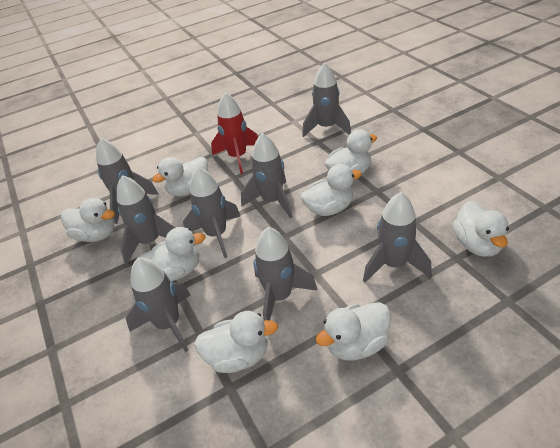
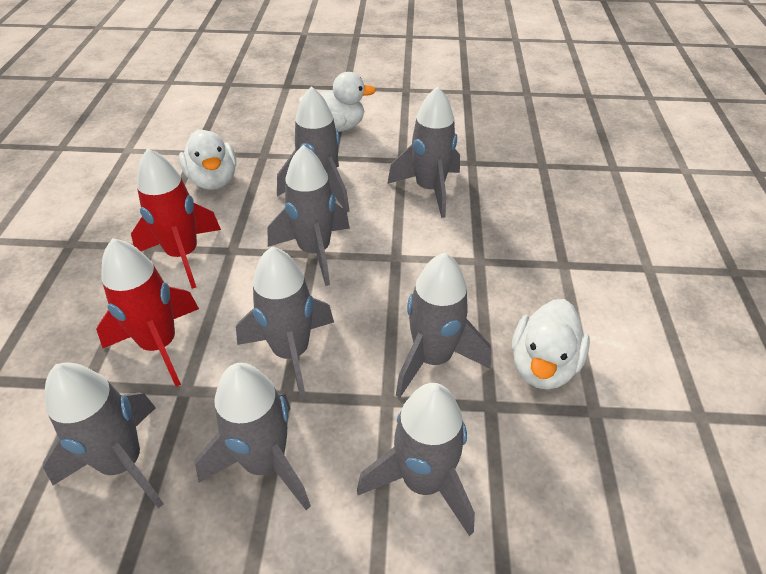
red rocket: 1 -> 2
white duck: 8 -> 3

